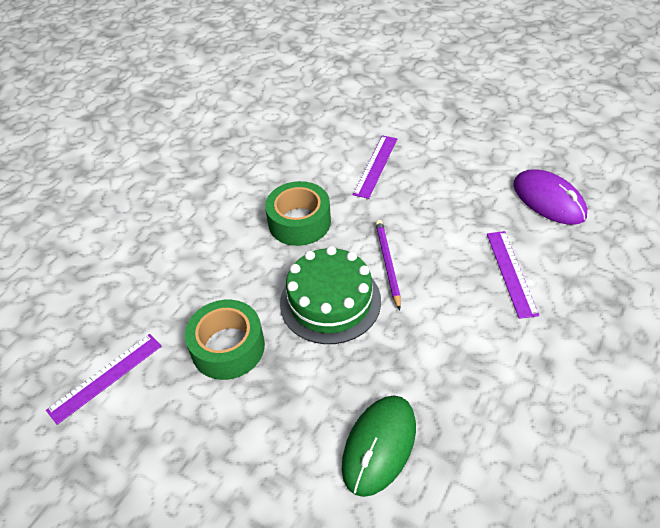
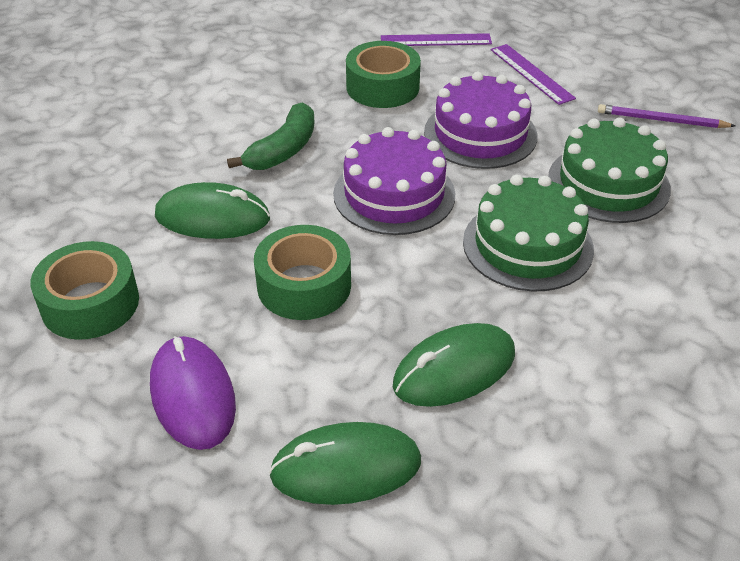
green banana: 0 -> 1
green cake: 1 -> 2
green mouse: 1 -> 3
green tape: 2 -> 3
purple cake: 0 -> 2
purple ruler: 3 -> 2

